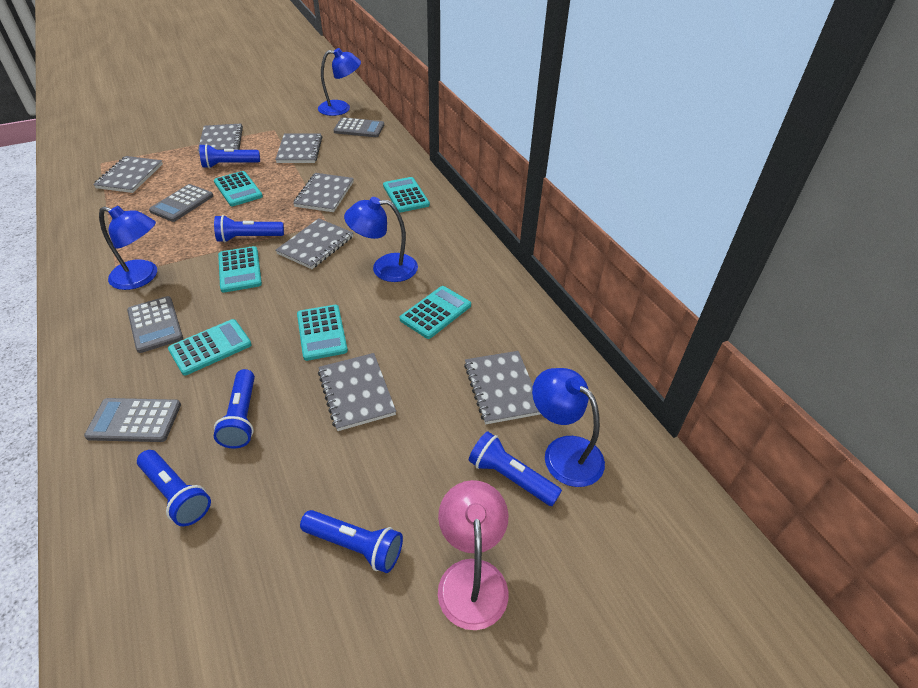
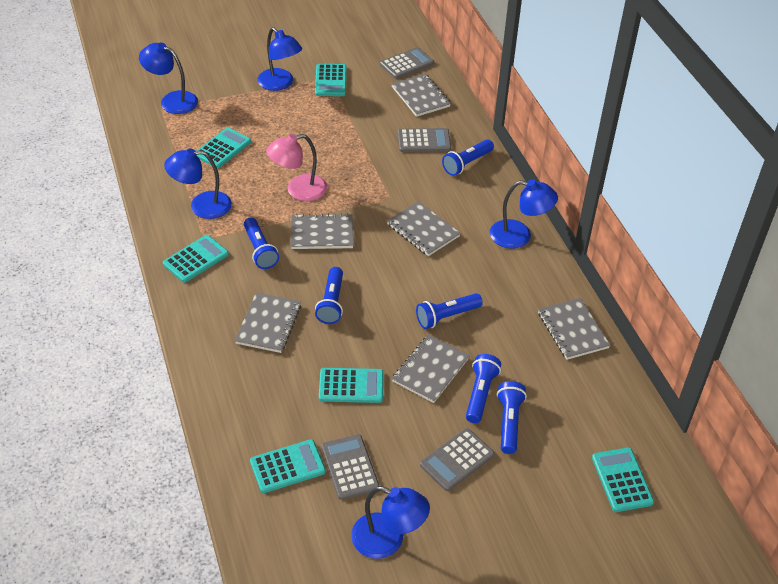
blue lamp: 4 -> 5
grey notebook: 7 -> 6

